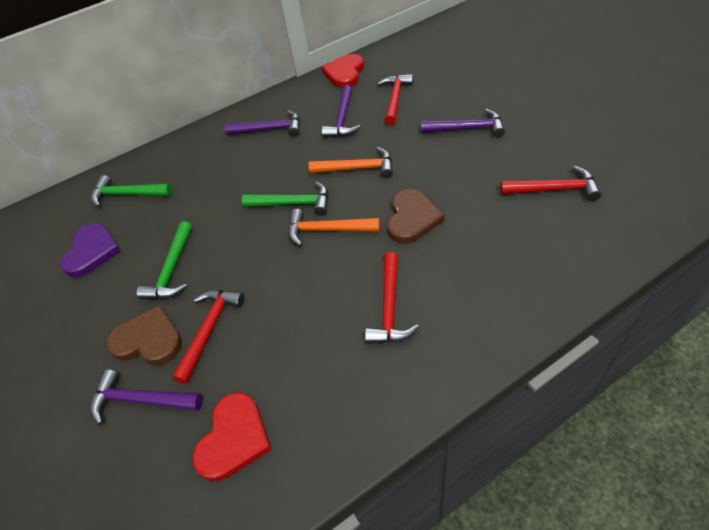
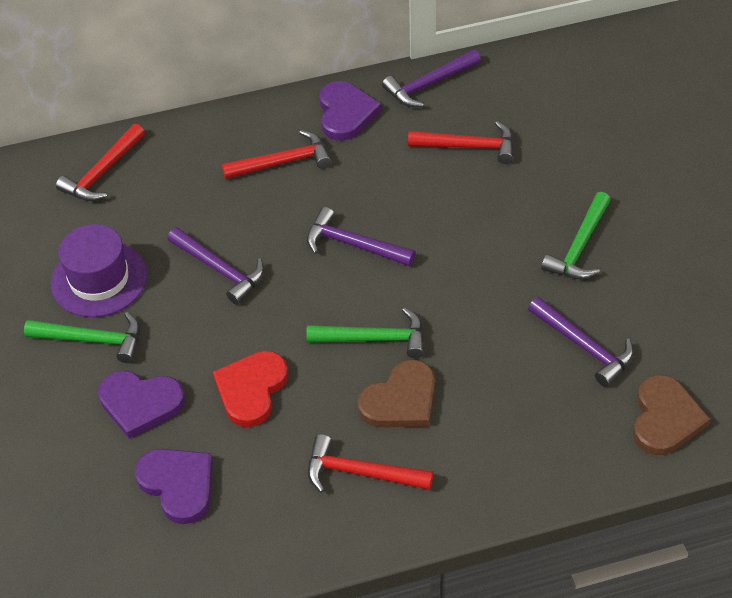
orange hammer: 2 -> 0
purple hat: 0 -> 1
purple heart: 1 -> 3
red heart: 2 -> 1

